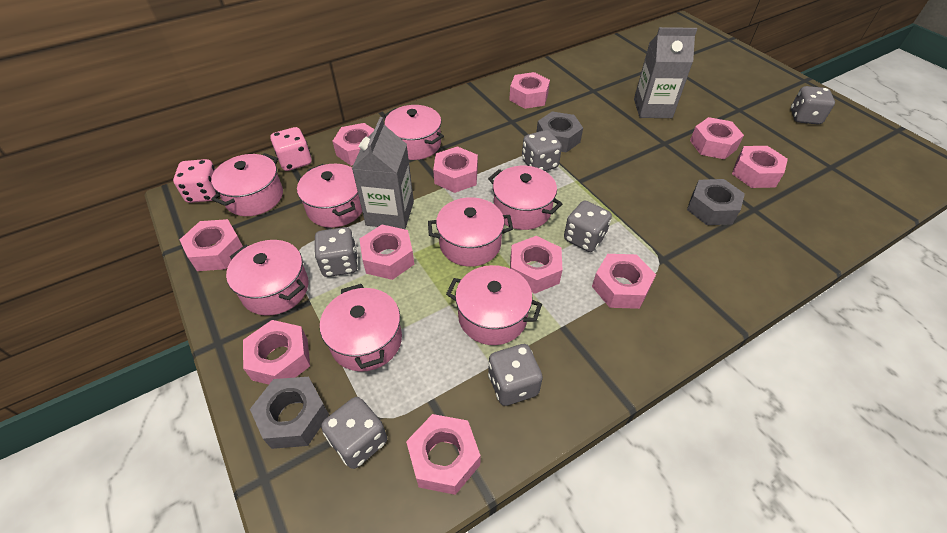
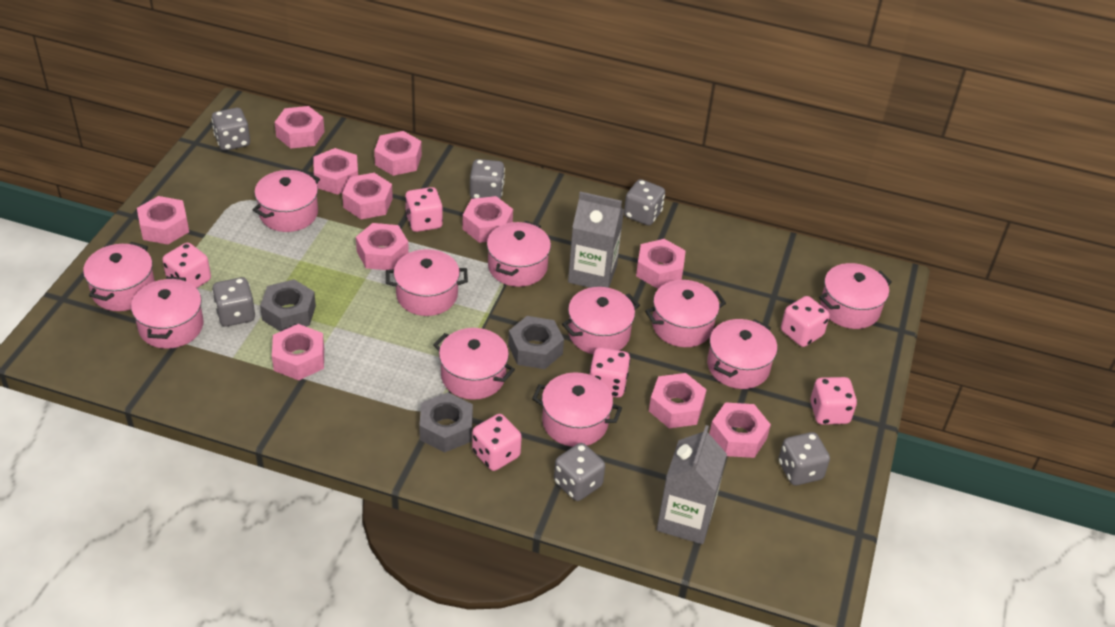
pink dice: 2 -> 6
pink pot: 8 -> 11

